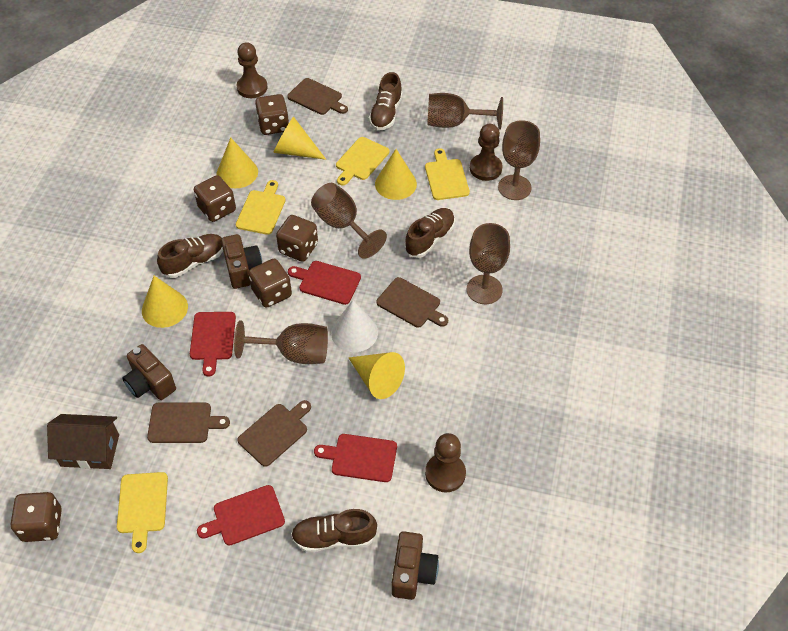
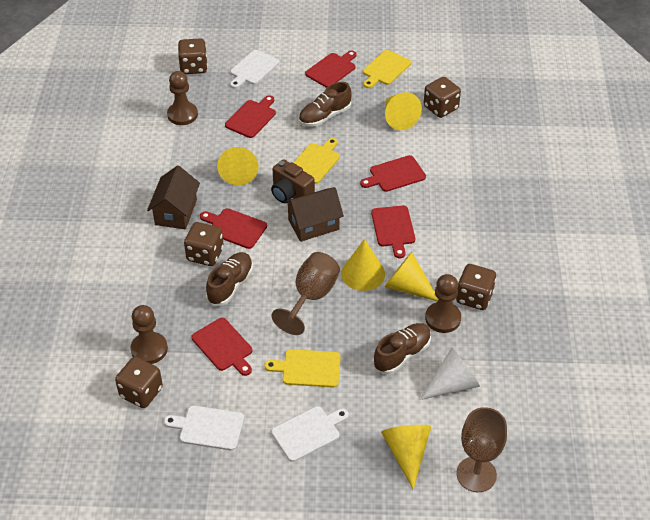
brown camera: 3 -> 1
brown cutting board: 4 -> 0
brown goblet: 5 -> 2
brown house: 1 -> 2
brown shoe: 4 -> 3
red cutting board: 4 -> 6
white cutting board: 0 -> 3
yellow cutting board: 4 -> 3

